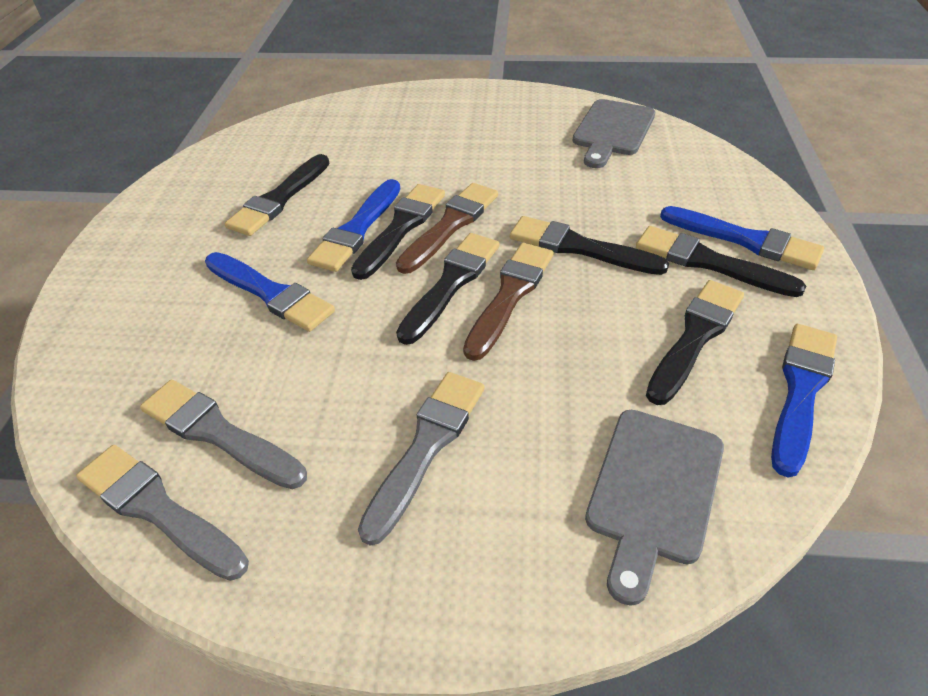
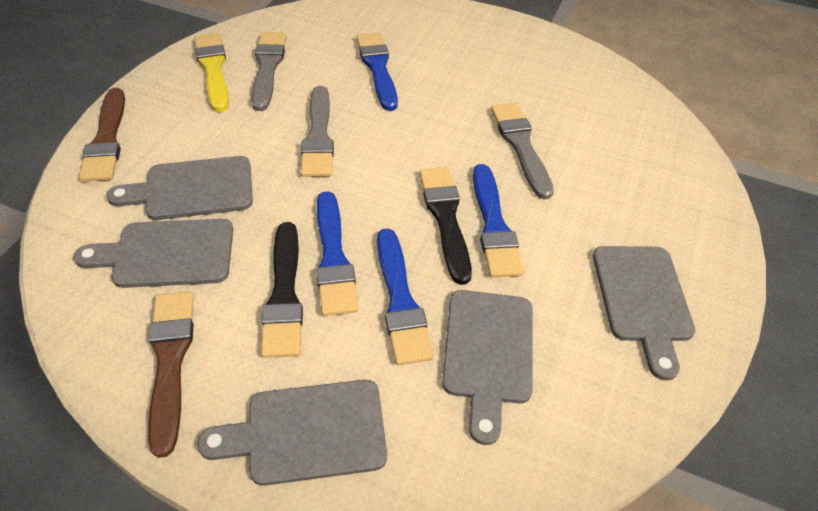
black brush: 6 -> 2
grey cutting board: 2 -> 5
yellow brush: 0 -> 1

